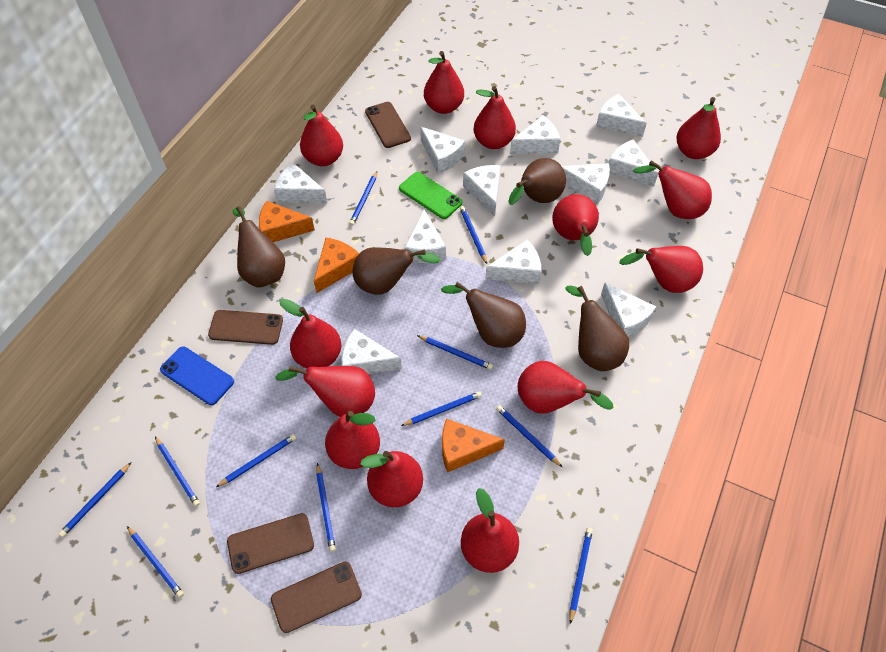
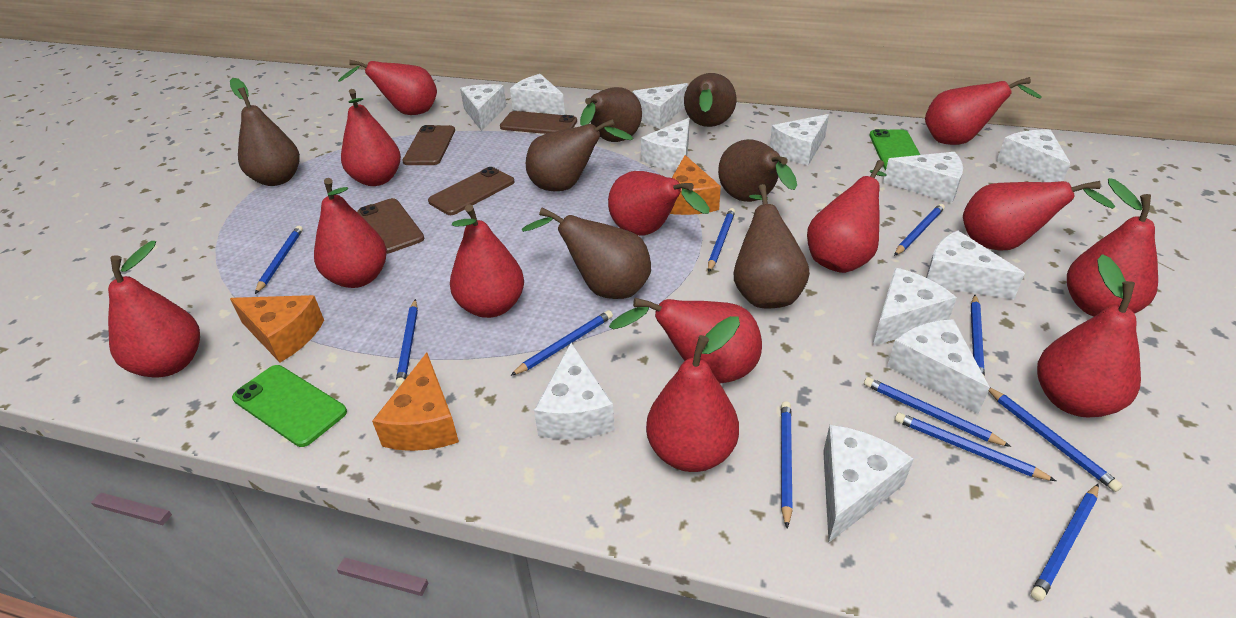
blue phone: 1 -> 0
brown pear: 5 -> 7
green phone: 1 -> 2
white cheese: 11 -> 12

